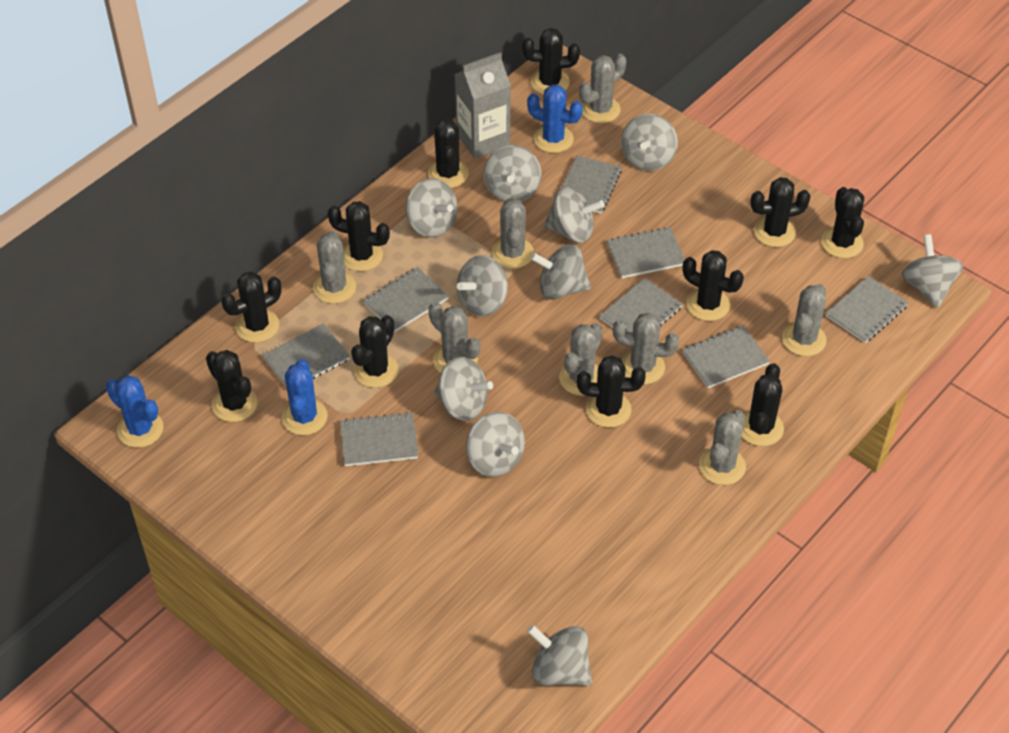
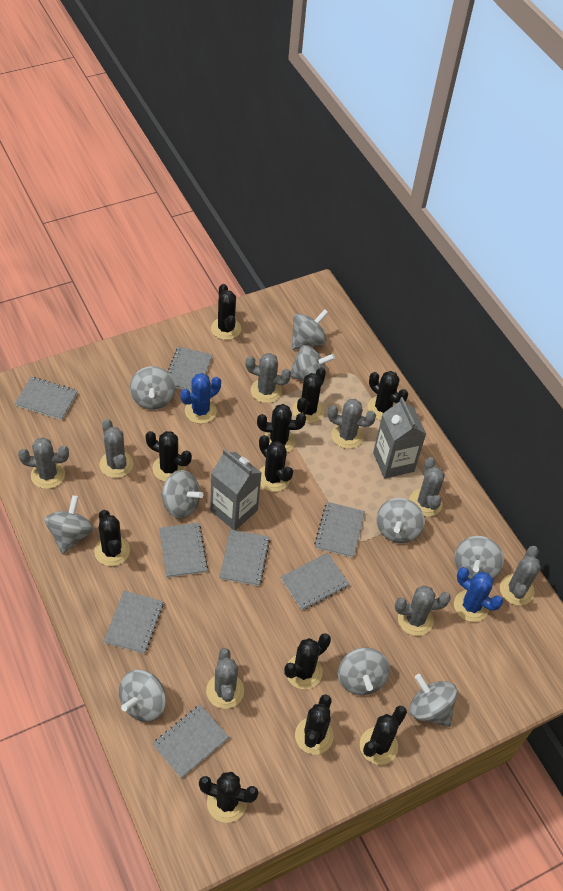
blue cactus: 3 -> 2
grey carton: 1 -> 2

